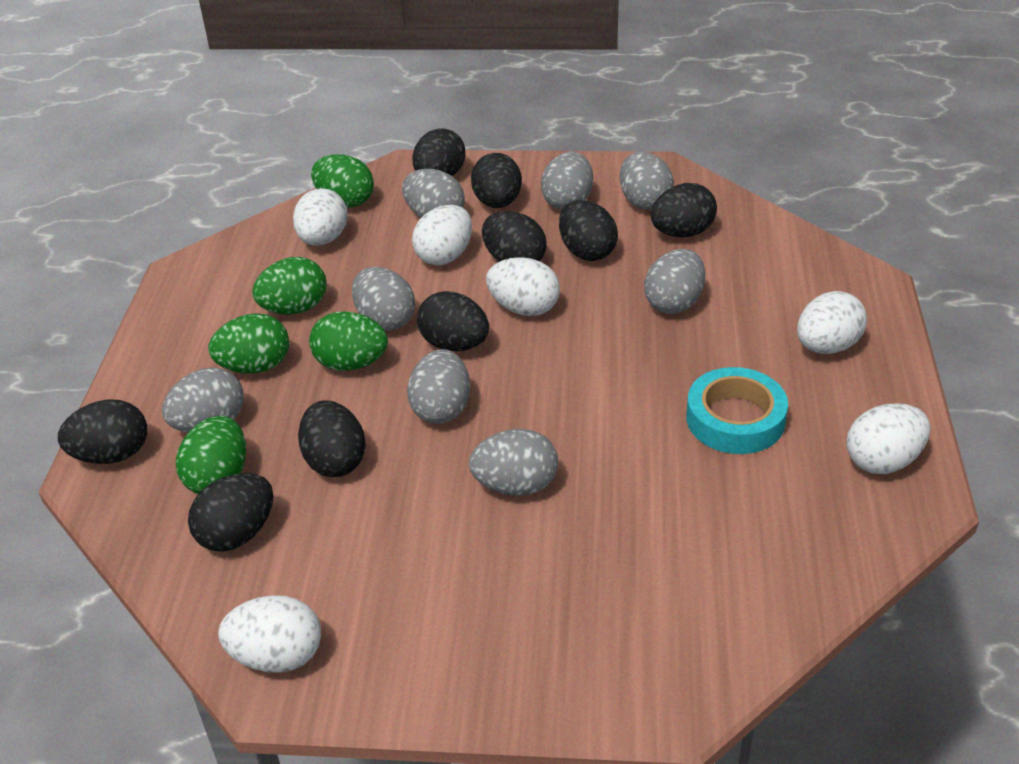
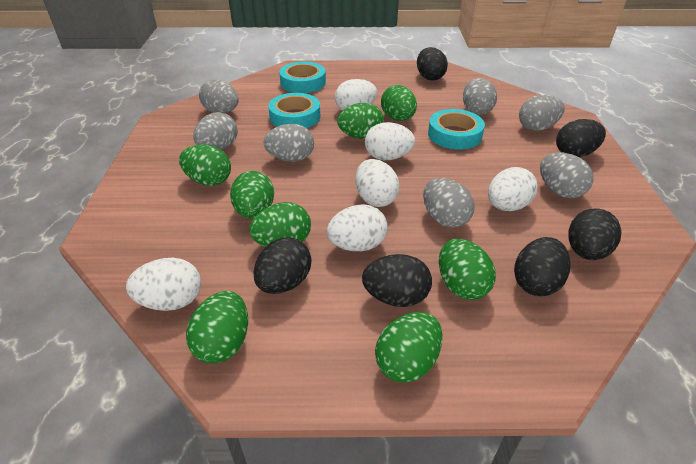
black egg: 9 -> 6
green egg: 5 -> 8
grey egg: 8 -> 7
turquoise tape: 1 -> 3

